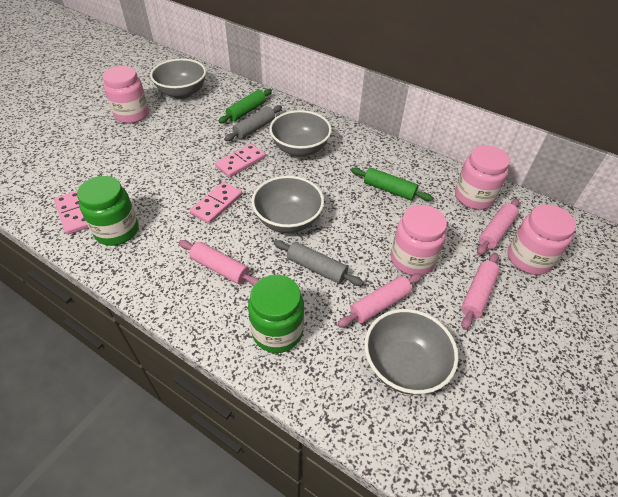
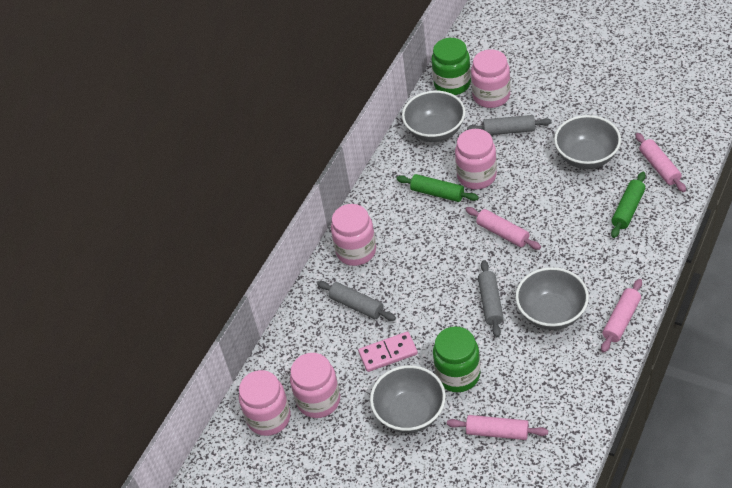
grey rolling pin: 2 -> 3
pink domino: 3 -> 1
pink jar: 4 -> 5

